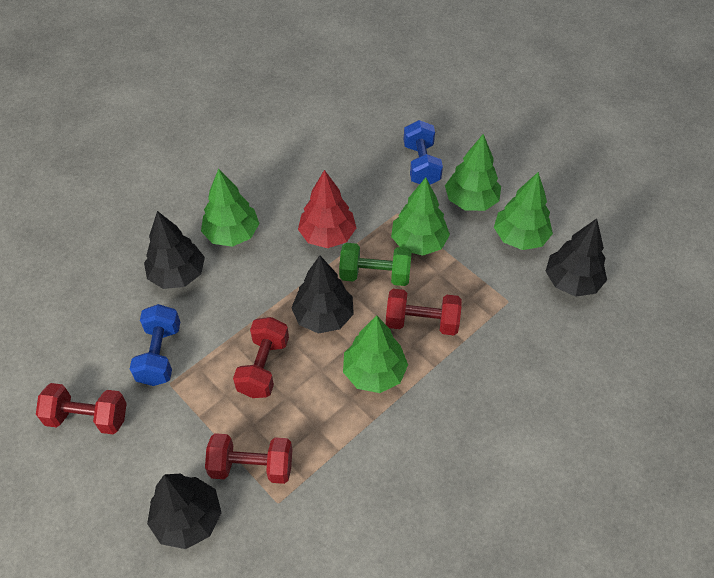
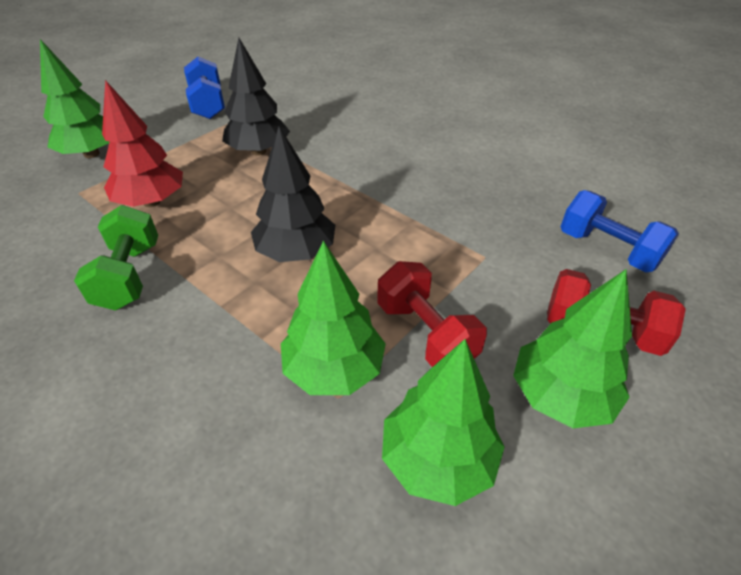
black tree: 4 -> 2
green tree: 5 -> 4
red dumbbell: 4 -> 2

